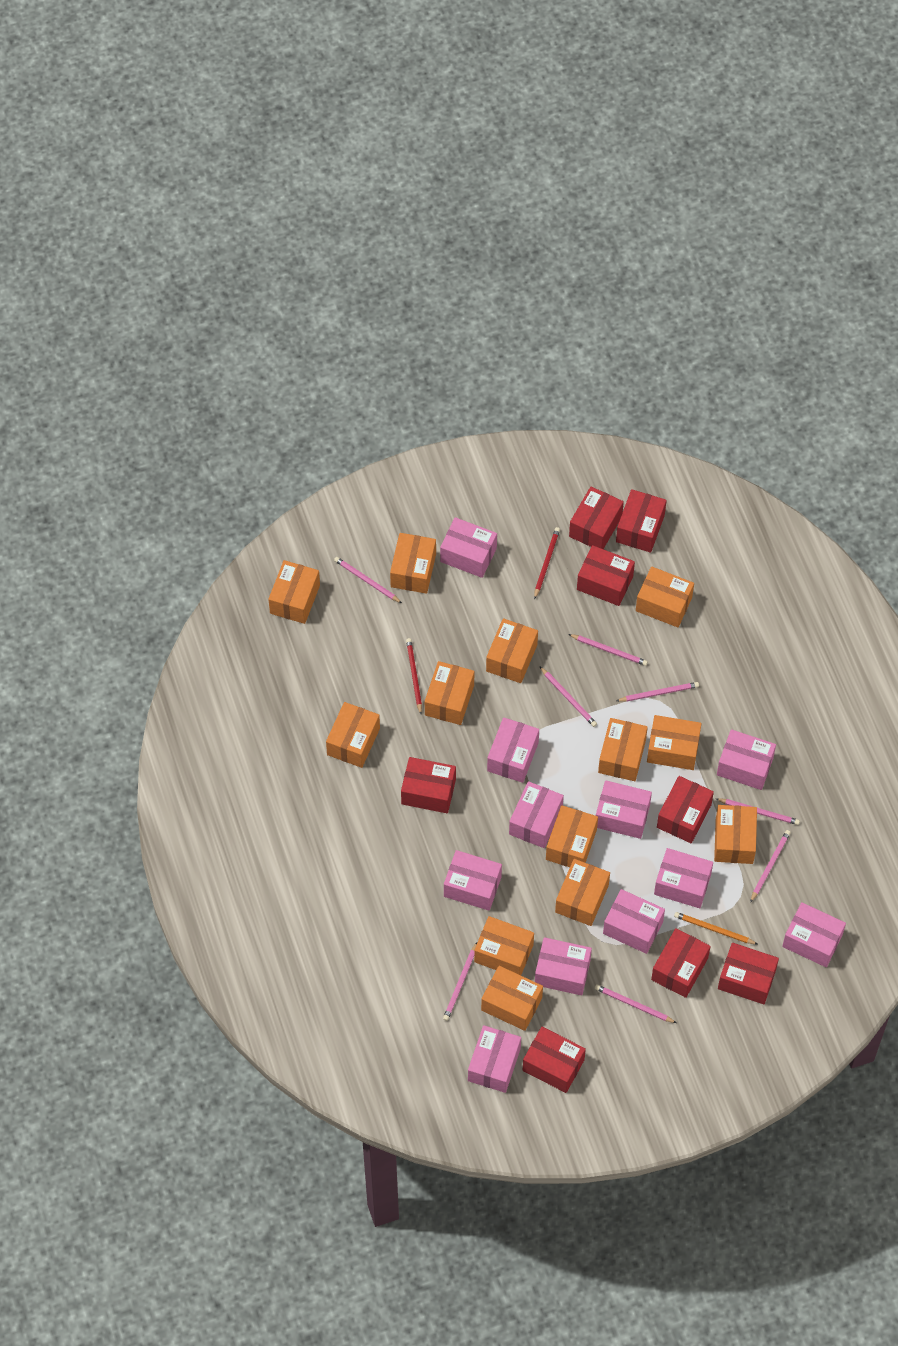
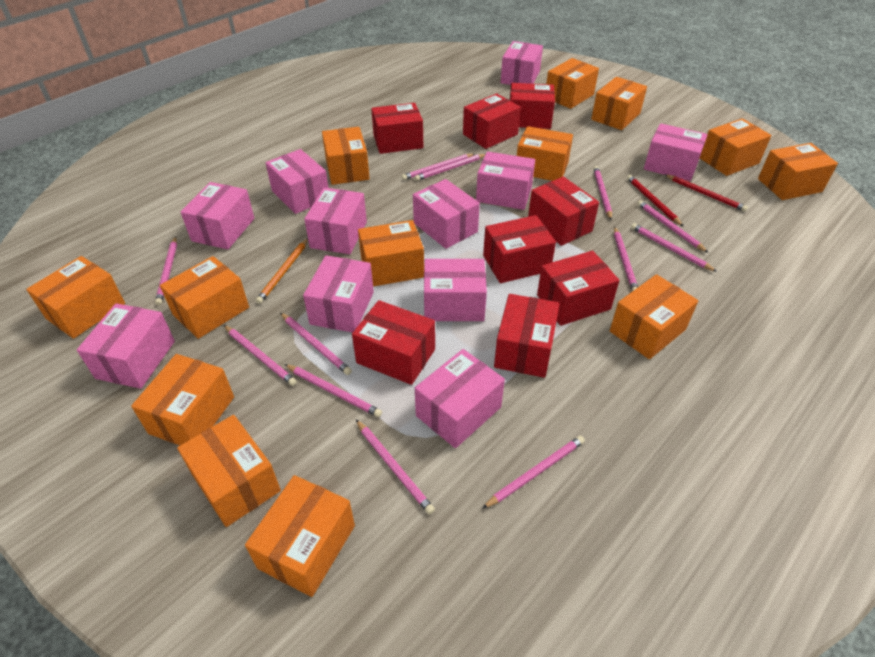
pink pencil: 8 -> 12

